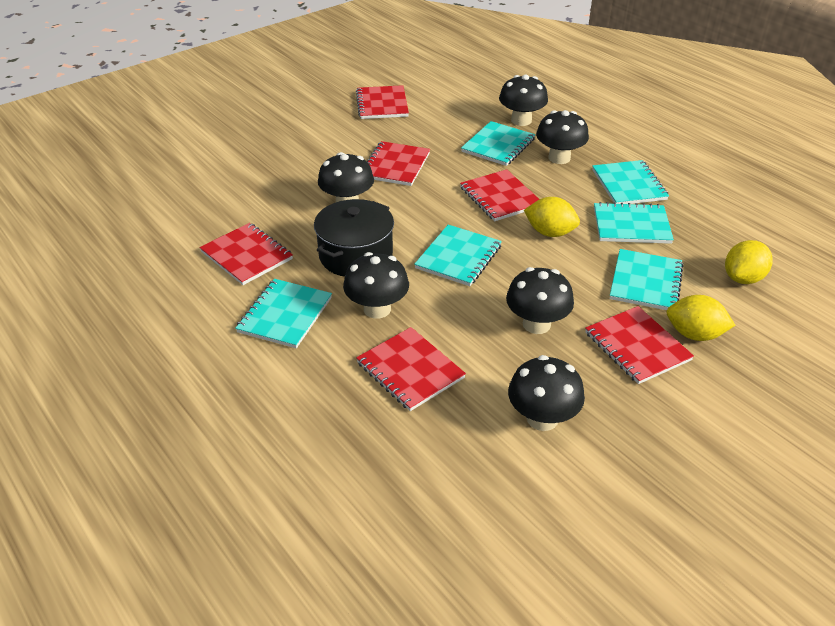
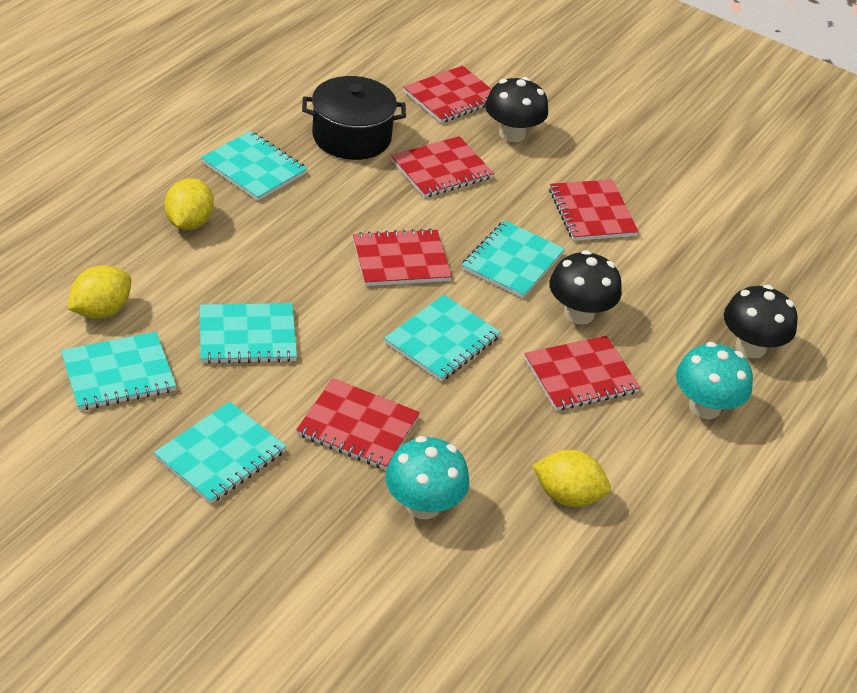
black mushroom: 6 -> 3
turquoise mushroom: 0 -> 2

